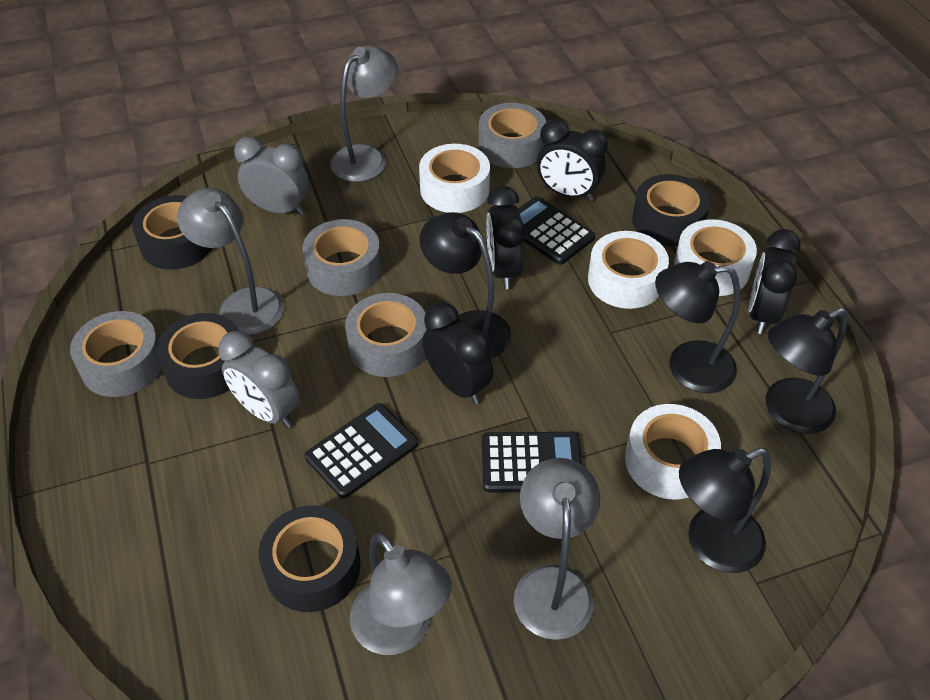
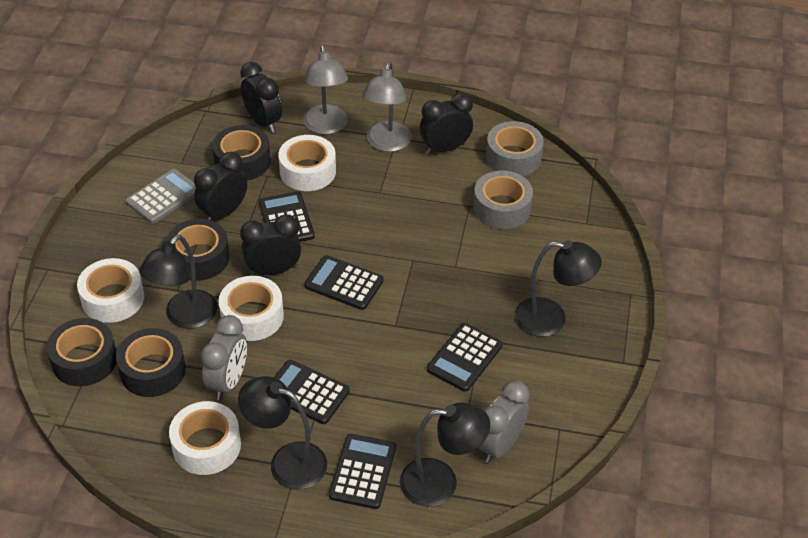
black calculator: 3 -> 5
grey calculator: 0 -> 1
grey lamp: 4 -> 2
grey tape: 4 -> 2

